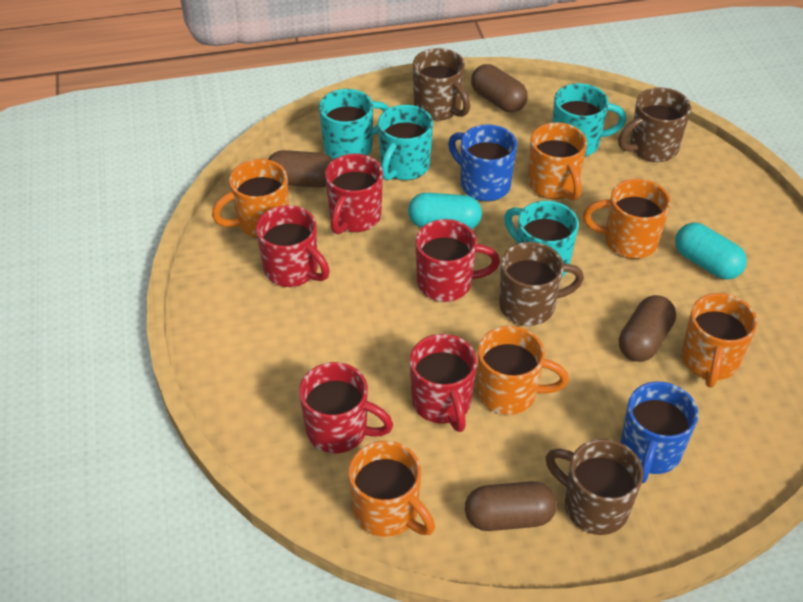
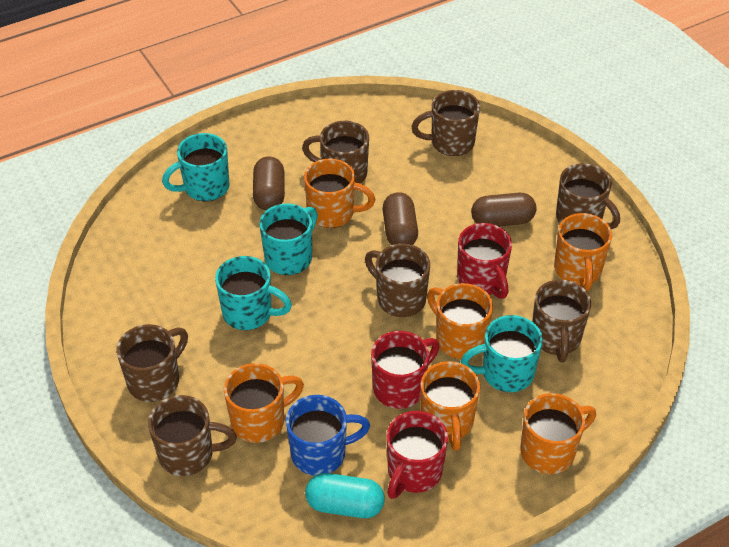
blue mug: 2 -> 1
brown capsule: 4 -> 3
brown mug: 4 -> 7
red mug: 5 -> 3
turquoise capsule: 2 -> 1

